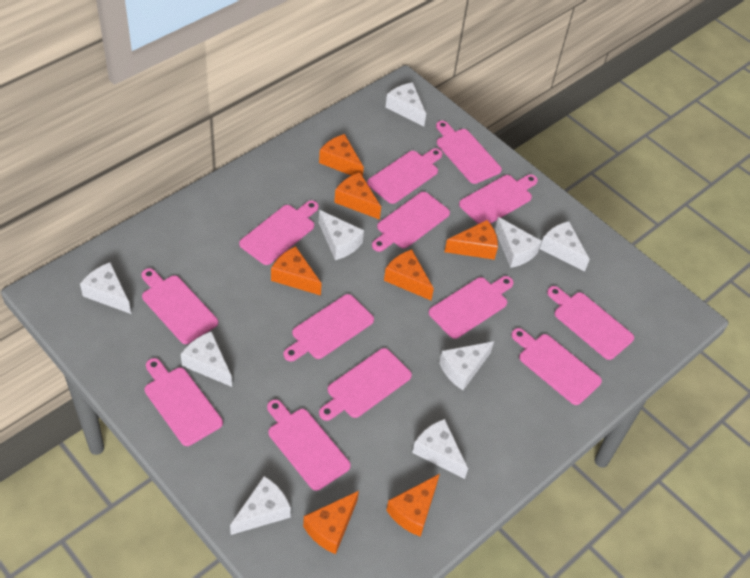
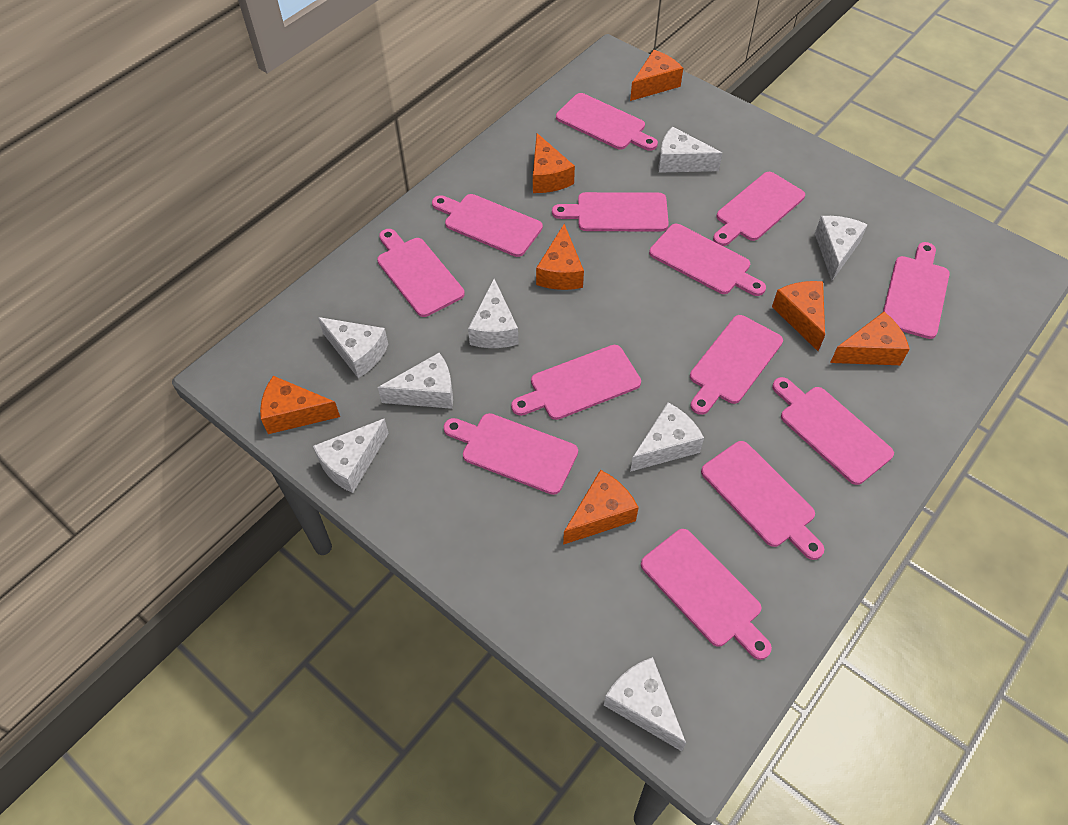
white cheese: 9 -> 8

